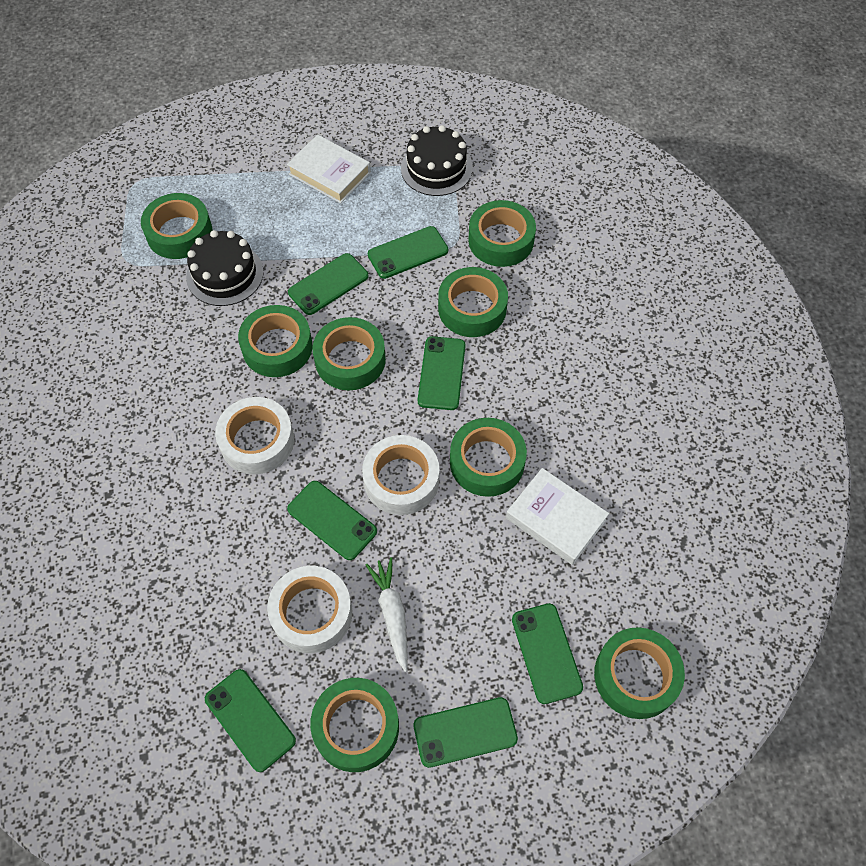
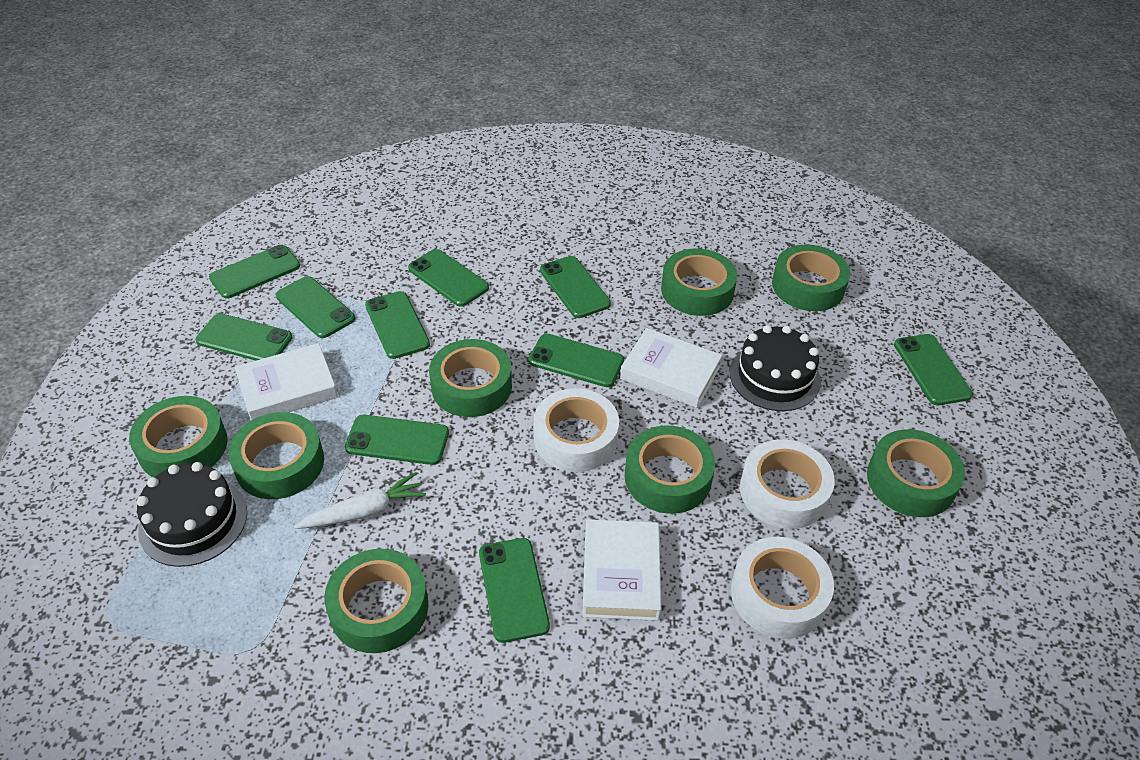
green phone: 7 -> 10
white book: 2 -> 3

